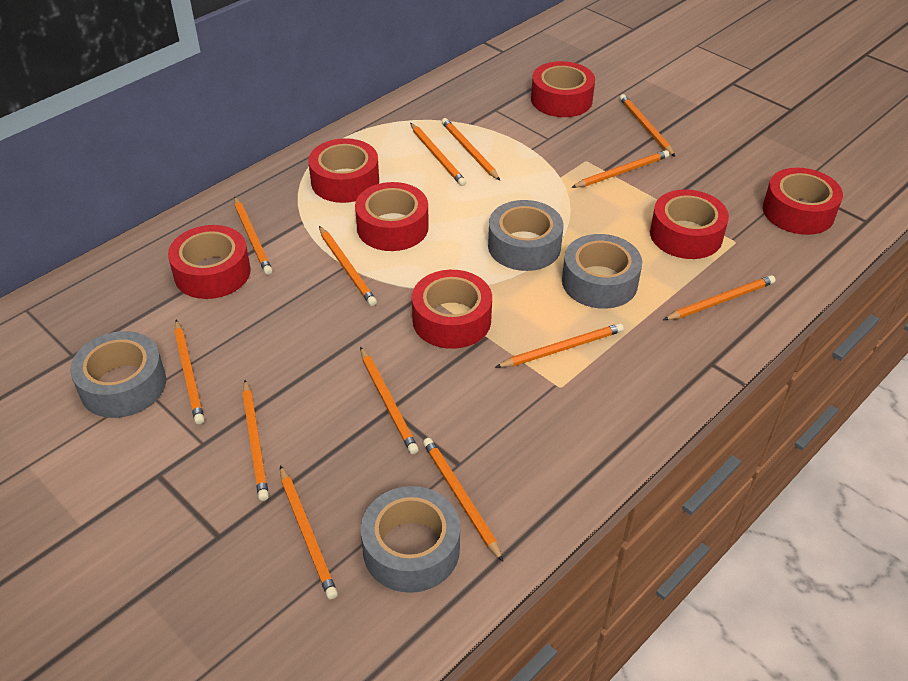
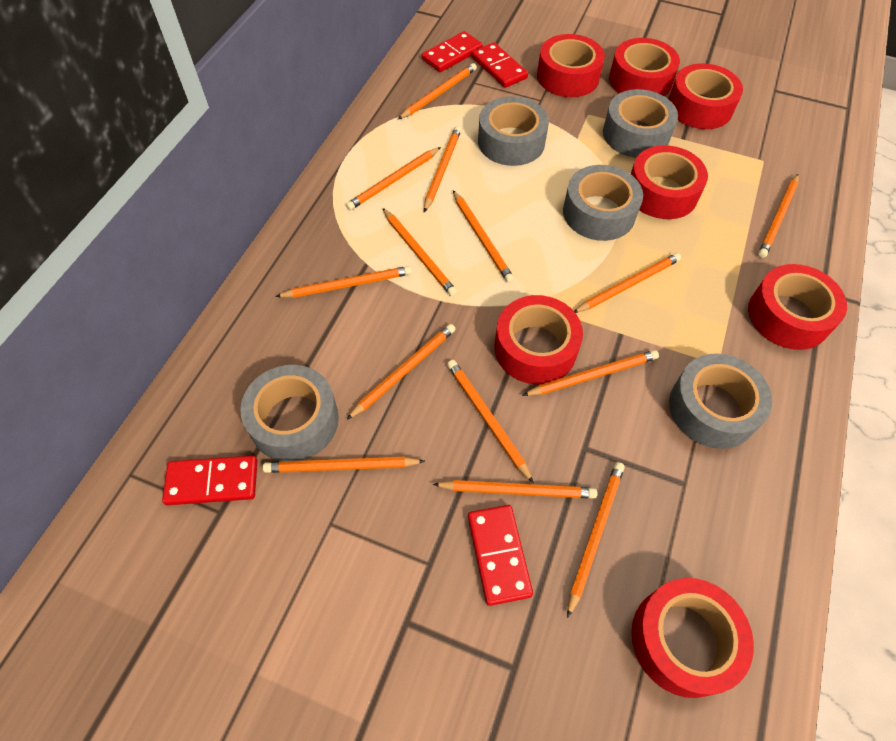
grey tape: 4 -> 5
orange pencil: 13 -> 14
red domino: 0 -> 4

